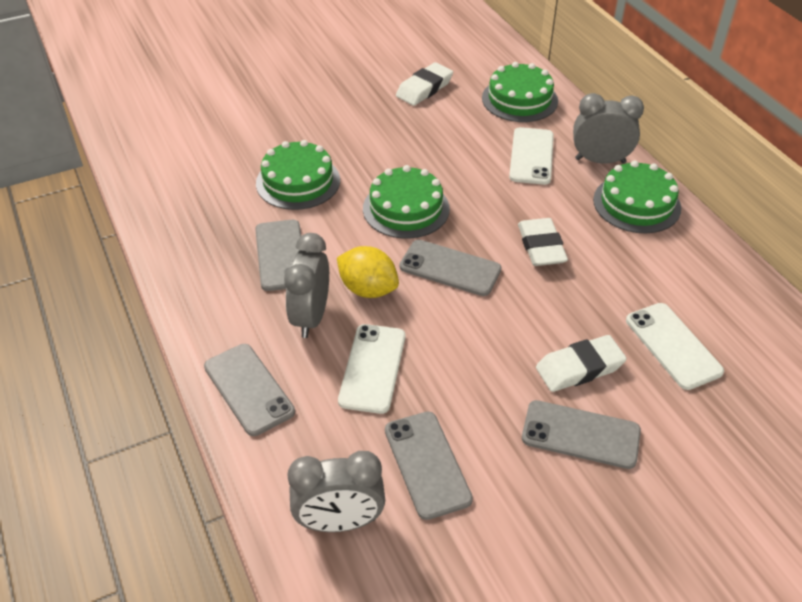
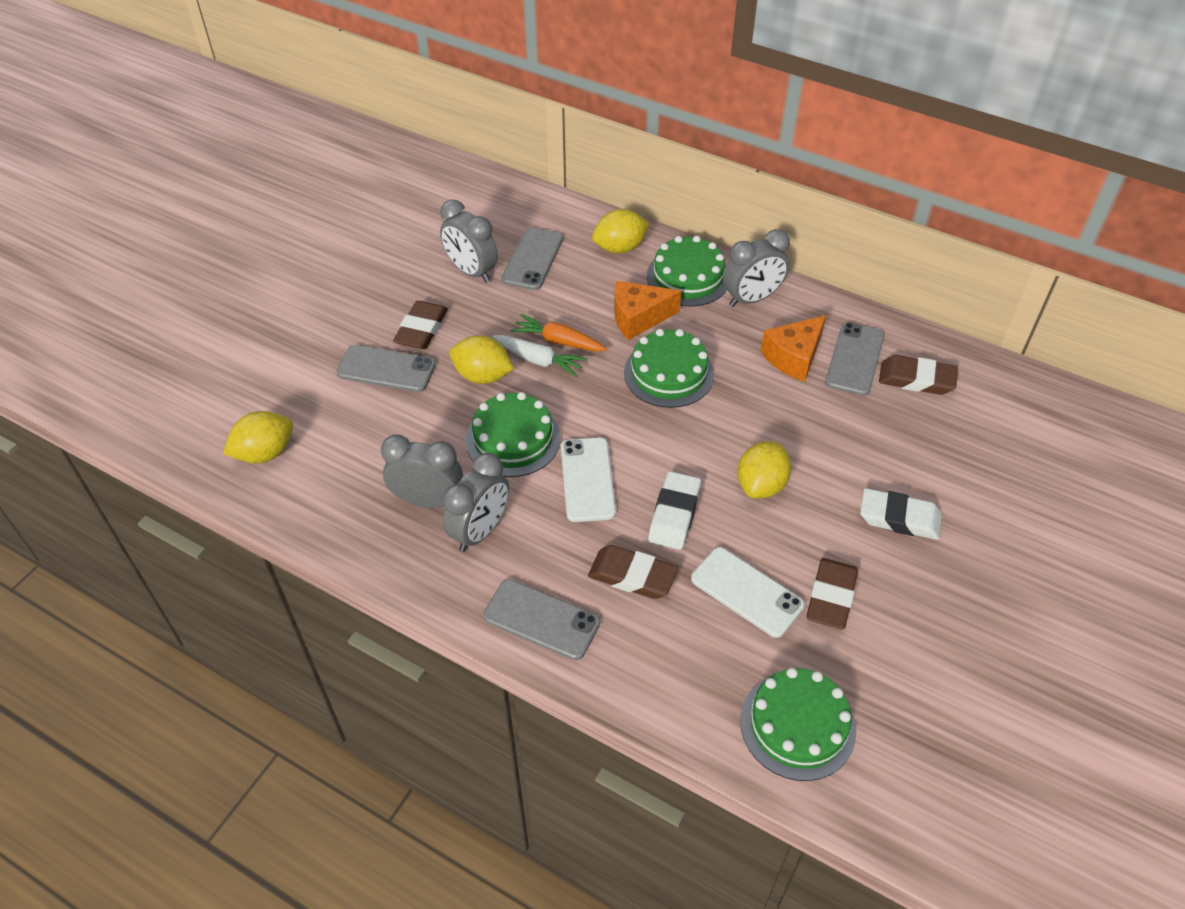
brown eraser: 0 -> 4
grey clock: 3 -> 4
grey phone: 5 -> 4
orange carrot: 0 -> 1
orange cheese: 0 -> 2
white carrot: 0 -> 1
white eraser: 3 -> 2
white phone: 3 -> 2
yellow lemon: 1 -> 4

